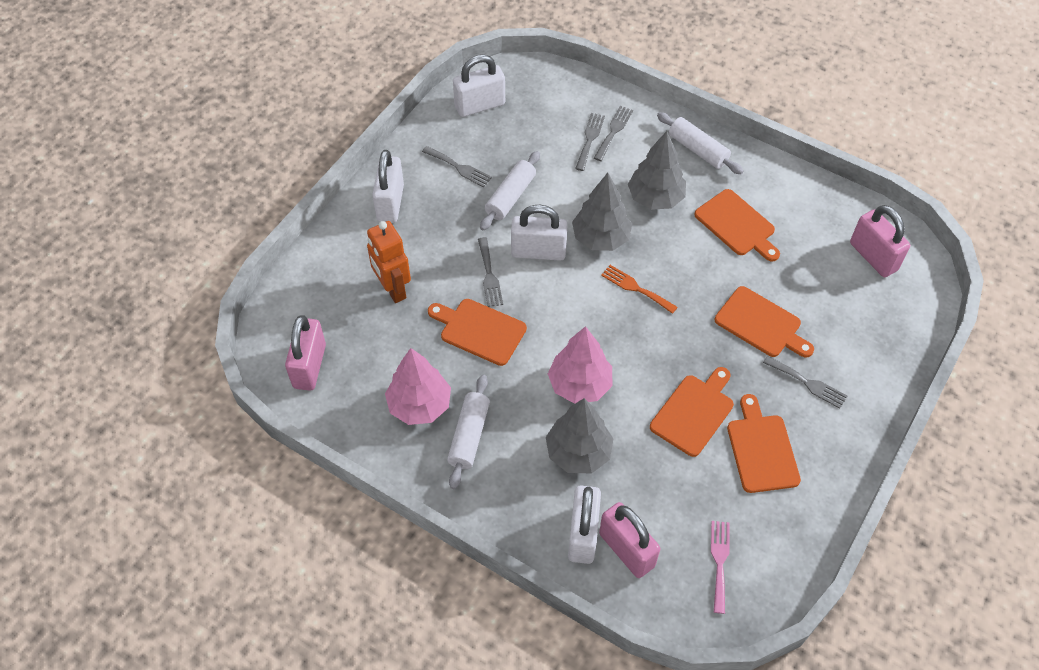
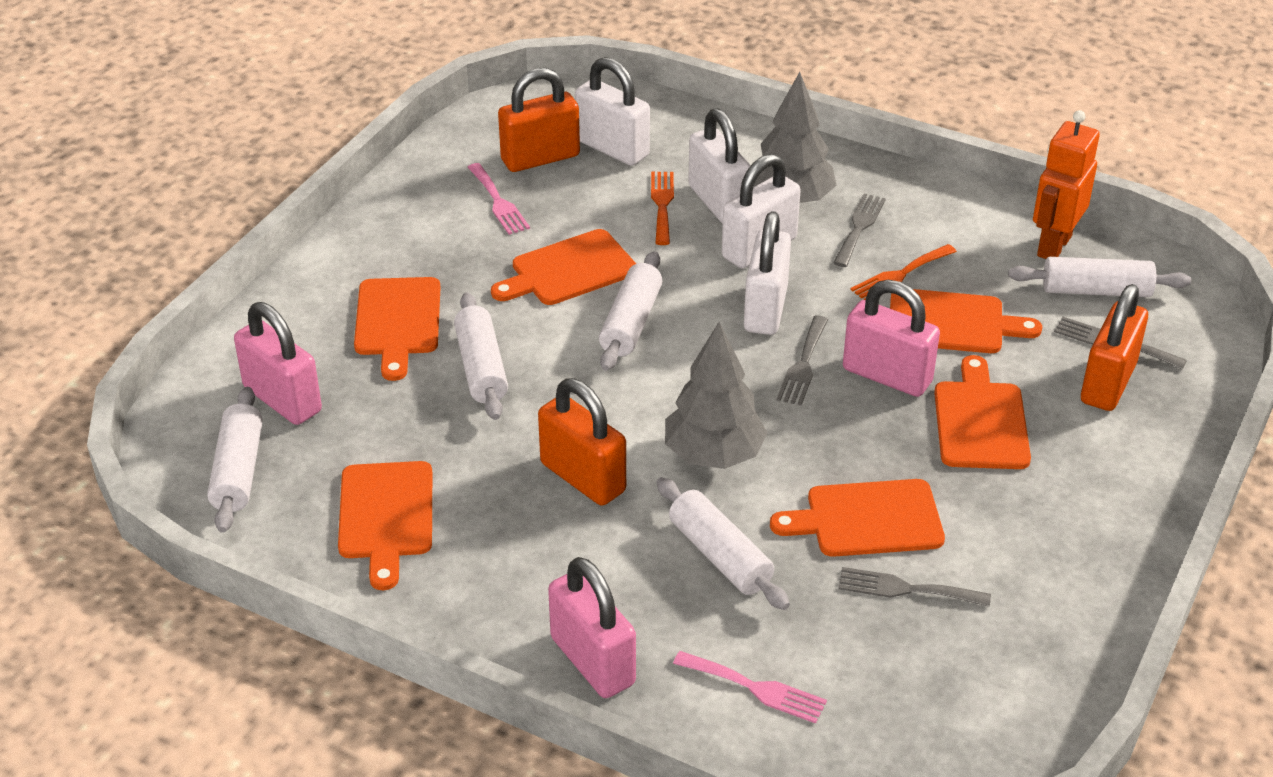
grey fork: 5 -> 4
grey tree: 3 -> 2
orange cutting board: 5 -> 6
orange fork: 1 -> 2
orange padlock: 0 -> 3
pink fork: 1 -> 2
pink tree: 2 -> 0
white rolling pin: 3 -> 5

